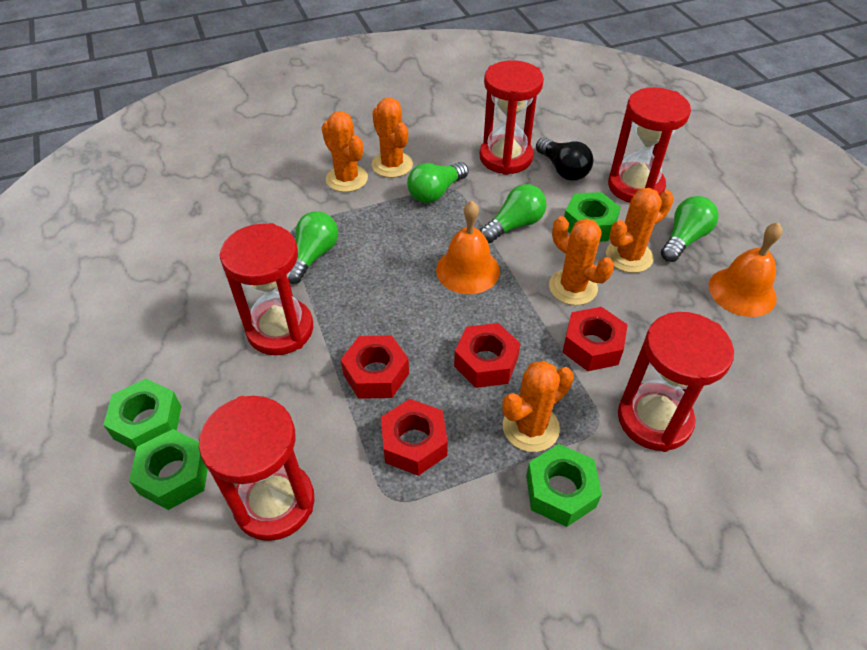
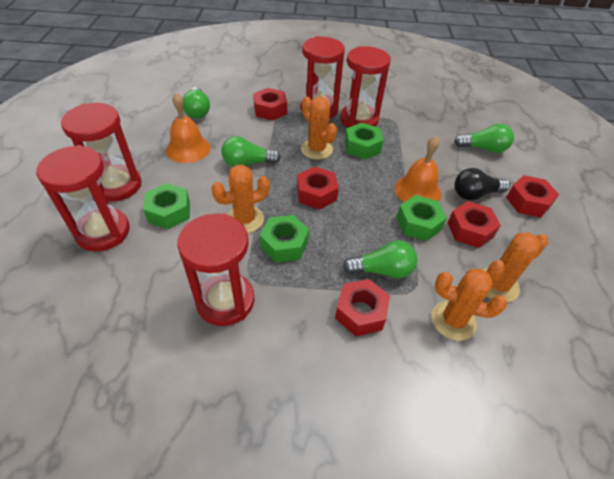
orange cactus: 5 -> 4
red nut: 4 -> 5

